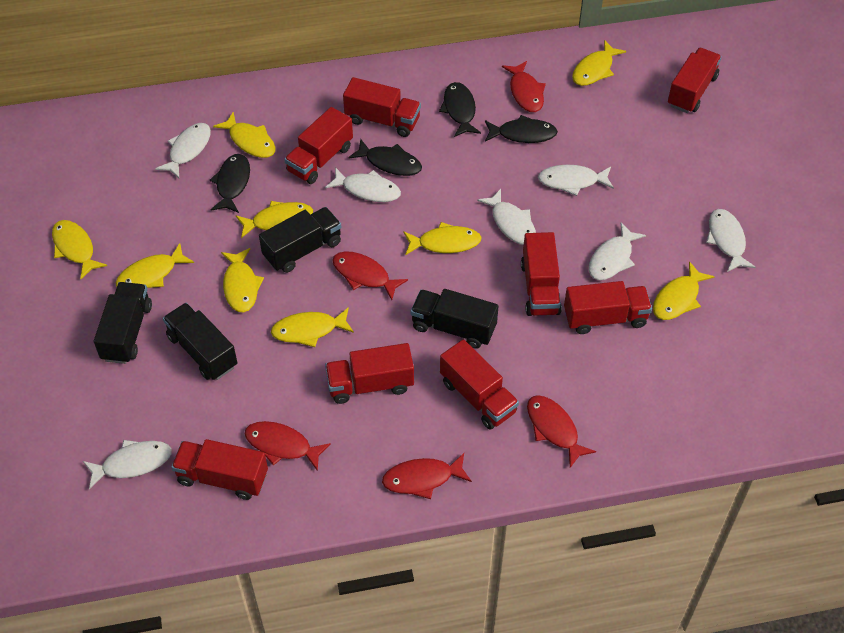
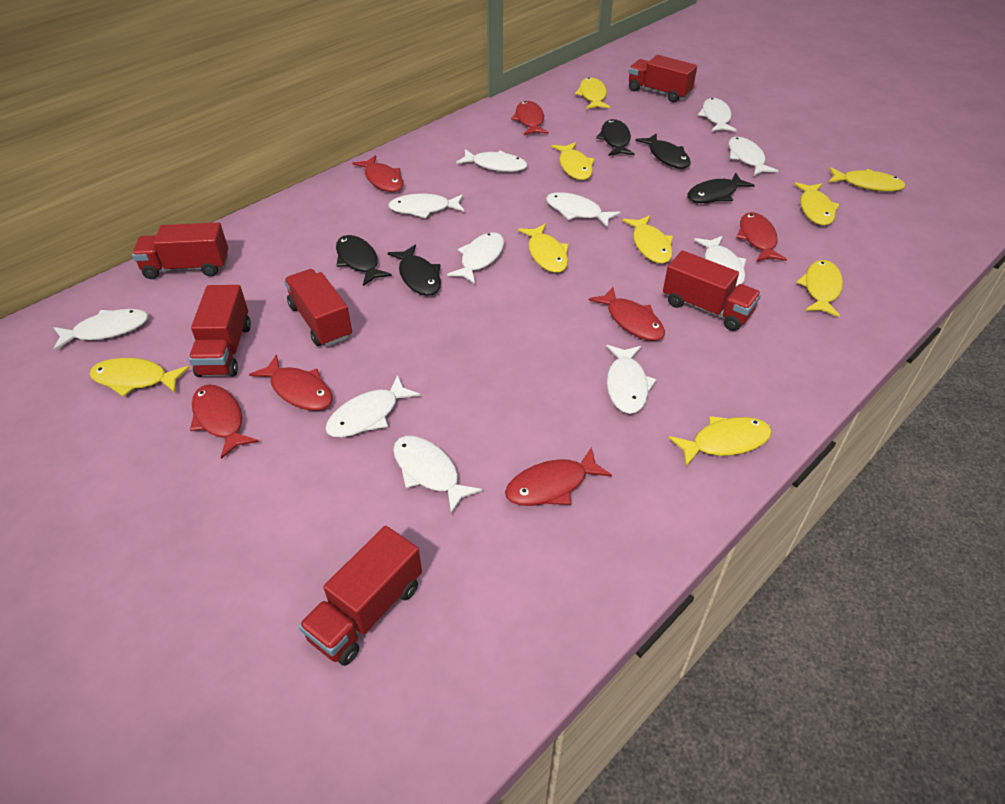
black fish: 4 -> 5
black truck: 4 -> 0
red fish: 5 -> 7
red truck: 8 -> 6
white fish: 7 -> 11

